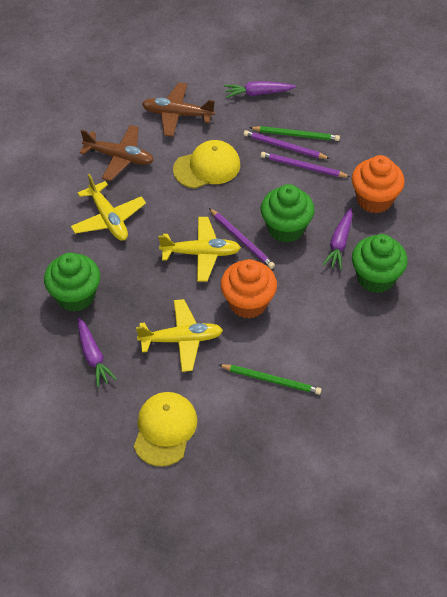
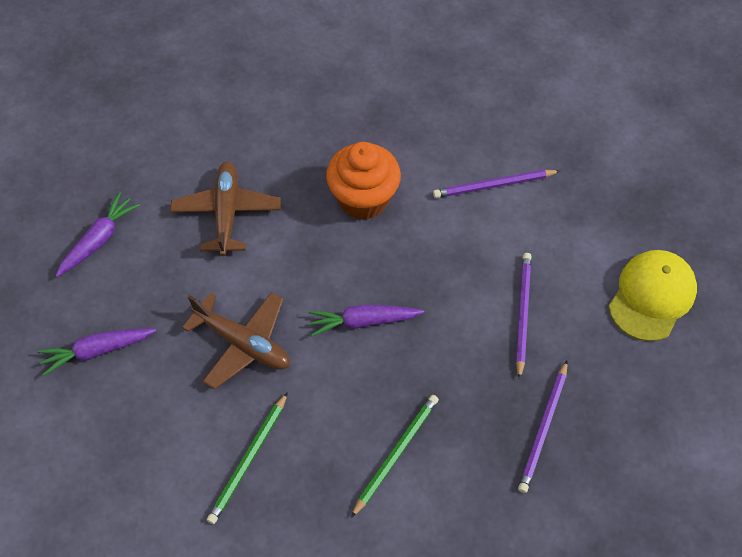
green cupcake: 3 -> 0
orange cupcake: 2 -> 1
yellow cap: 2 -> 1
yellow plane: 3 -> 0

